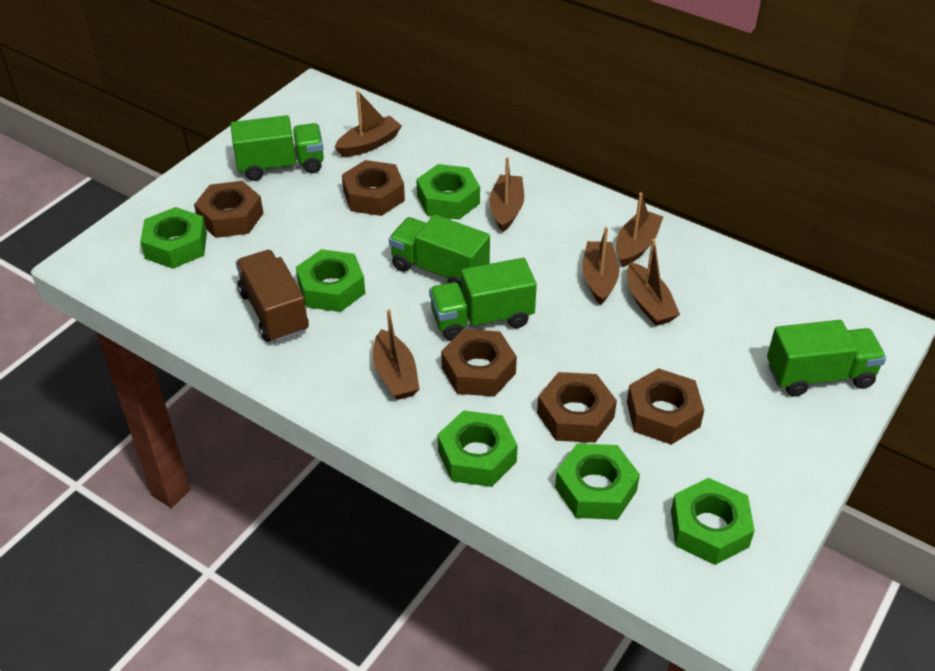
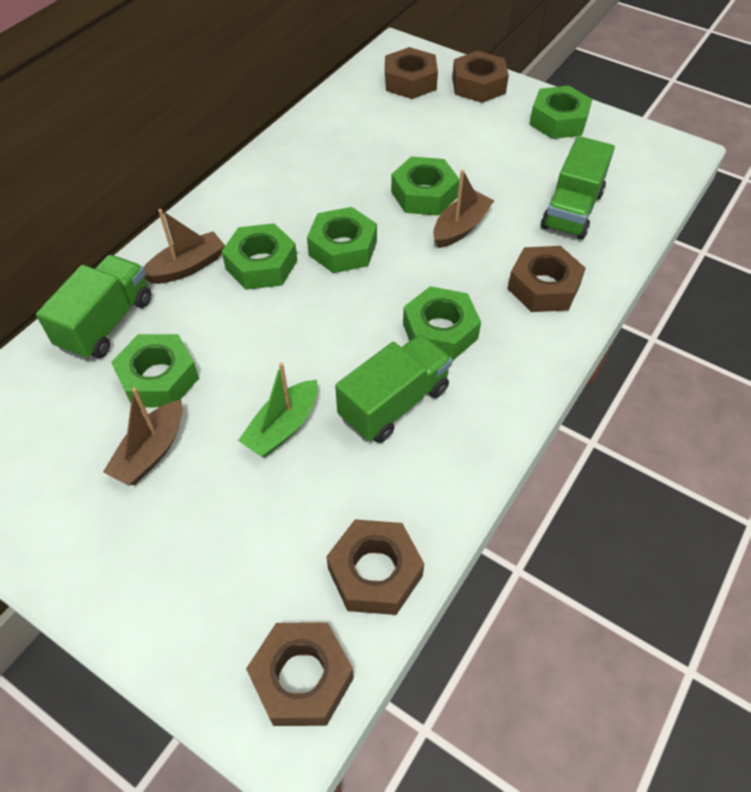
brown boat: 6 -> 3
brown truck: 1 -> 0
green boat: 0 -> 1
green truck: 4 -> 3

